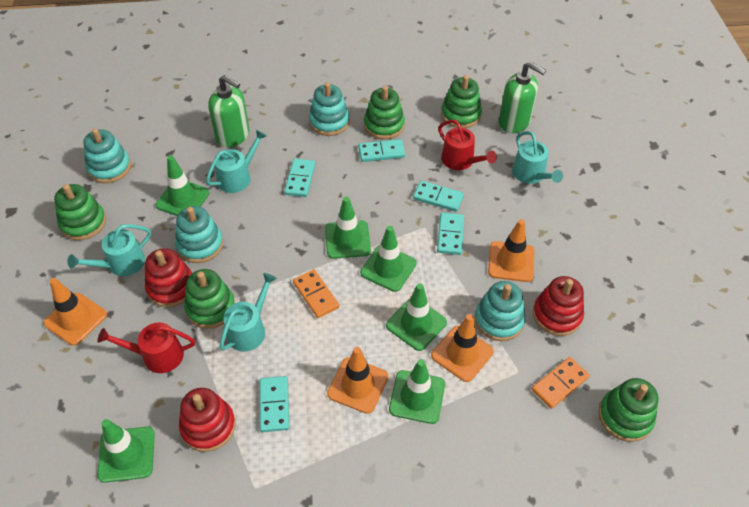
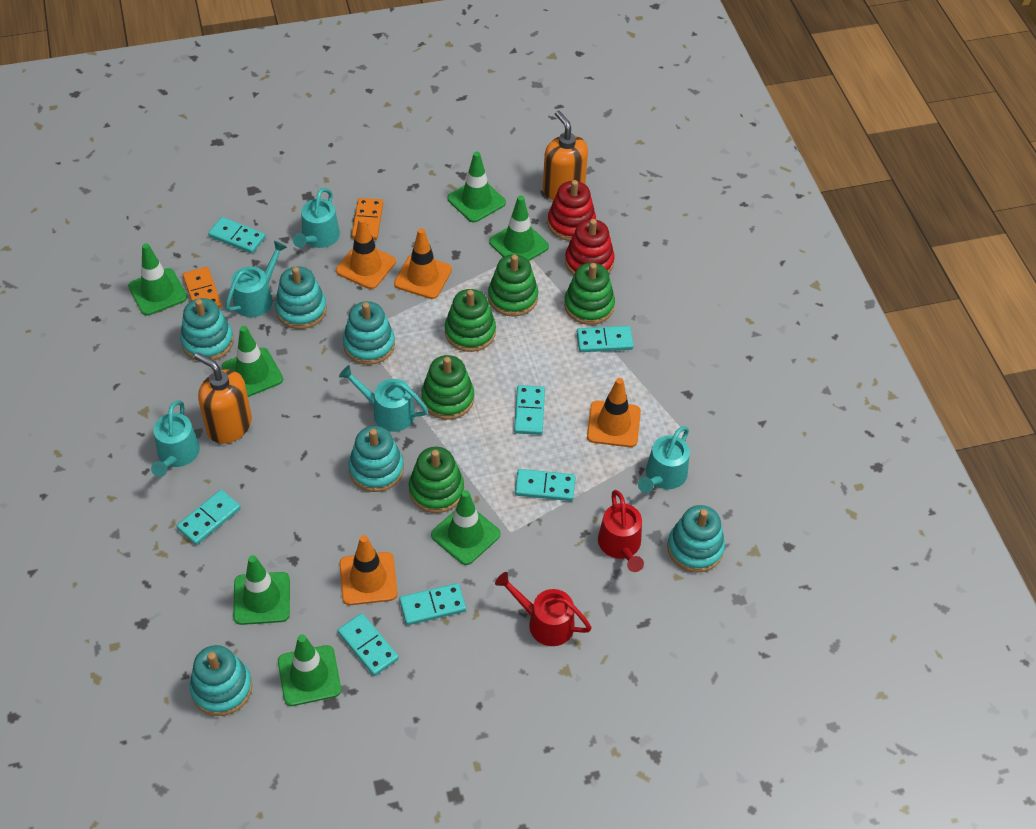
green soap dispenser: 2 -> 0
green traffic cone: 6 -> 7
orange soap dispenser: 0 -> 2
red stacking toy: 3 -> 2
turquoise domino: 5 -> 7
turquoise stacking toy: 4 -> 6
turquoise watering can: 4 -> 5

